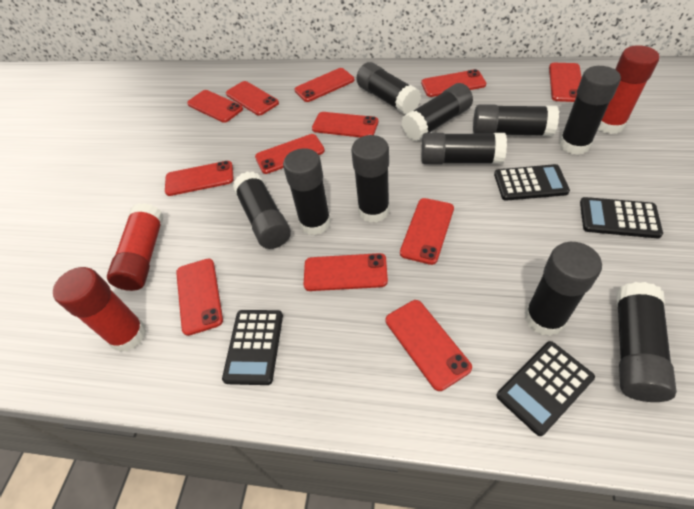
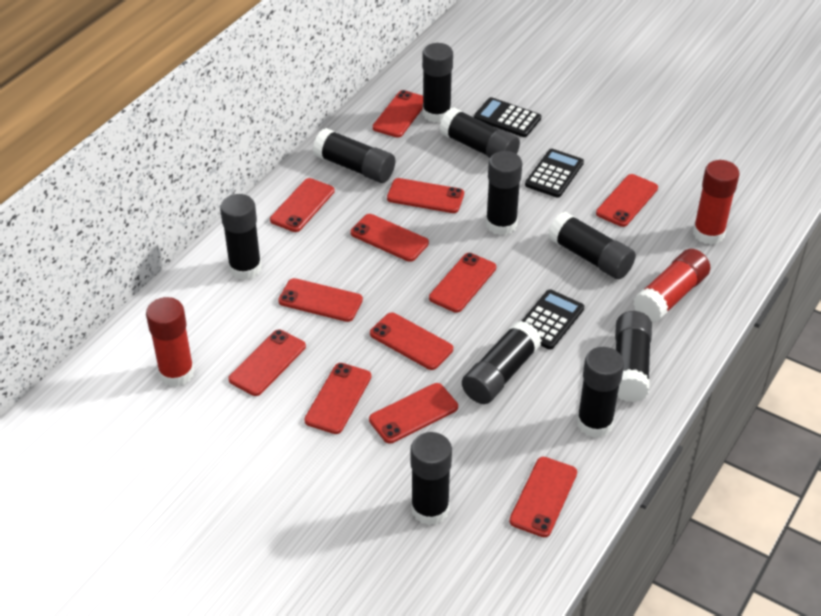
black calculator: 4 -> 3

